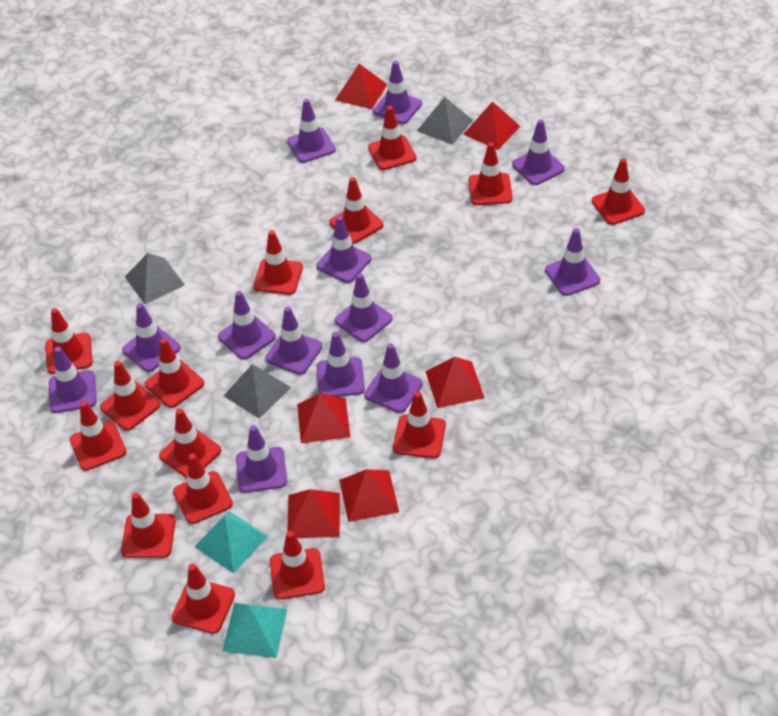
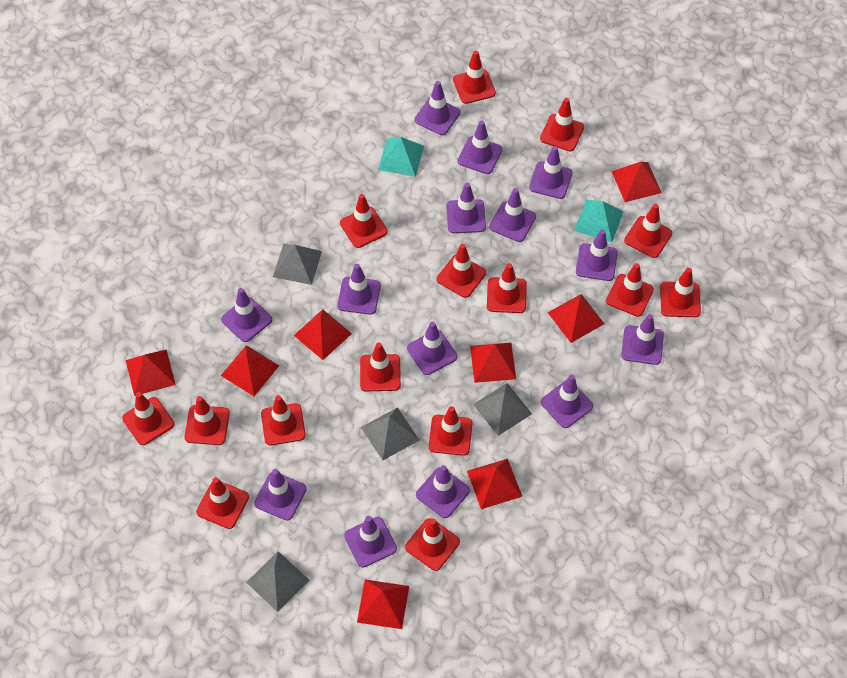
grey pyramid: 3 -> 4
purple traffic cone: 13 -> 14
red pyramid: 6 -> 8

